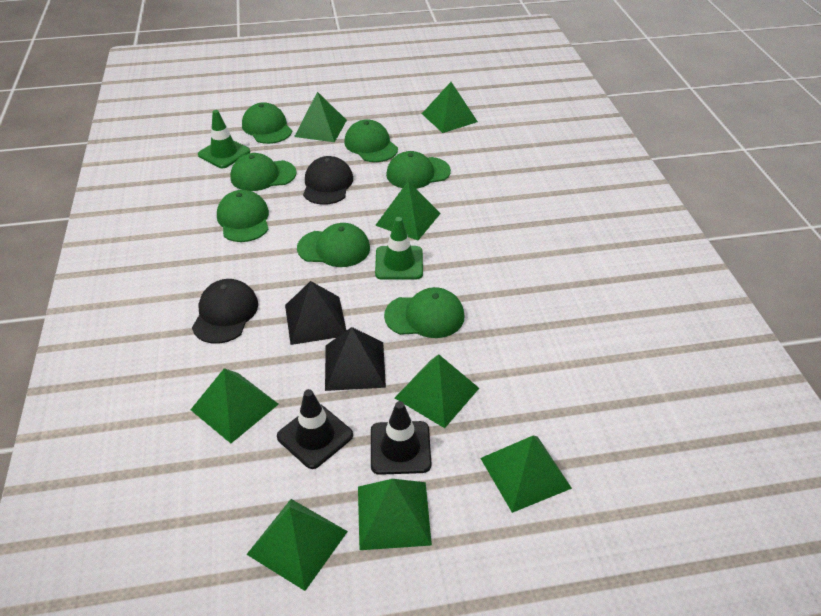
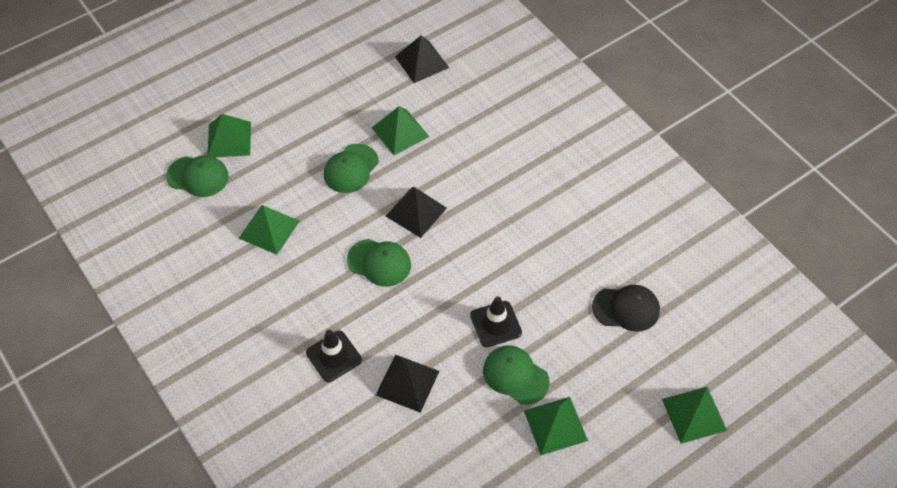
black cap: 2 -> 1
black pyramid: 2 -> 3
green cap: 7 -> 4
green pyramid: 8 -> 5
green traffic cone: 2 -> 0

